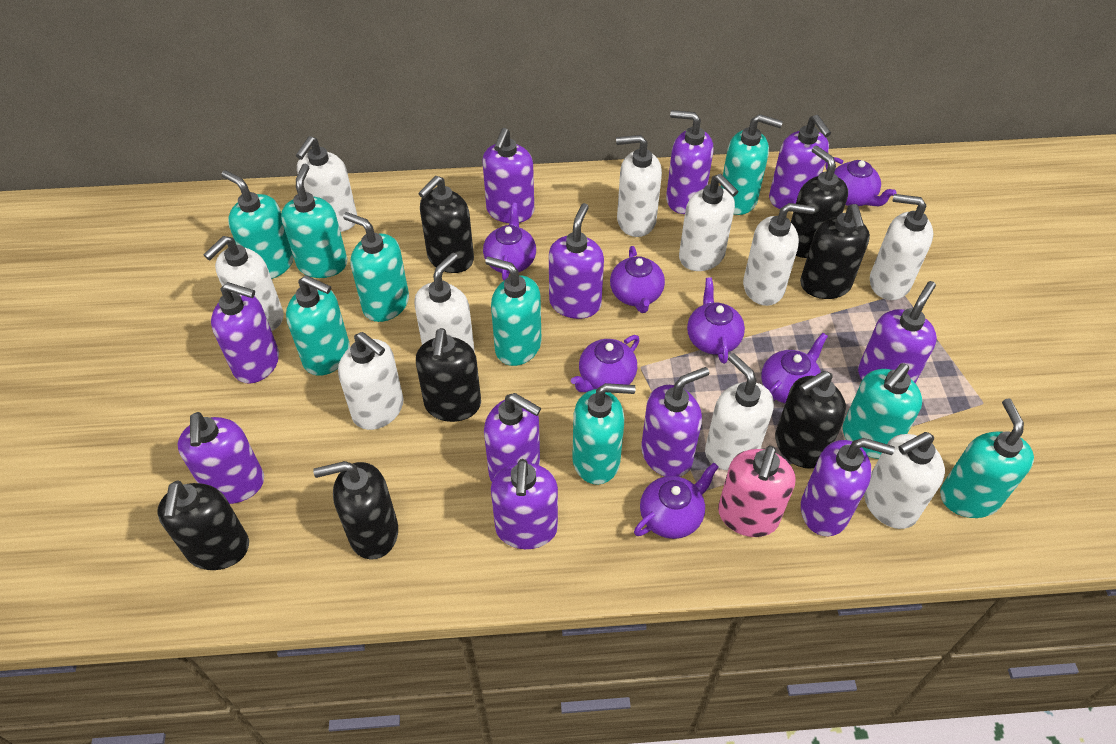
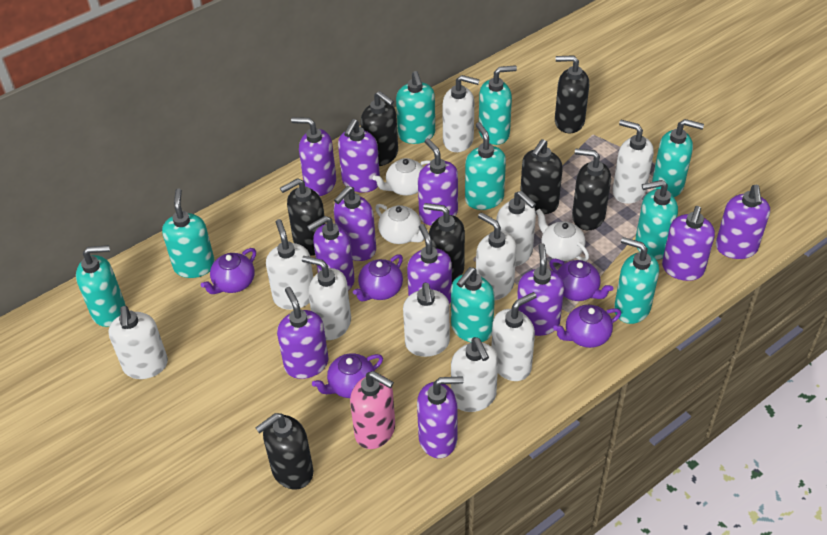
purple teapot: 7 -> 5
white teapot: 0 -> 3

